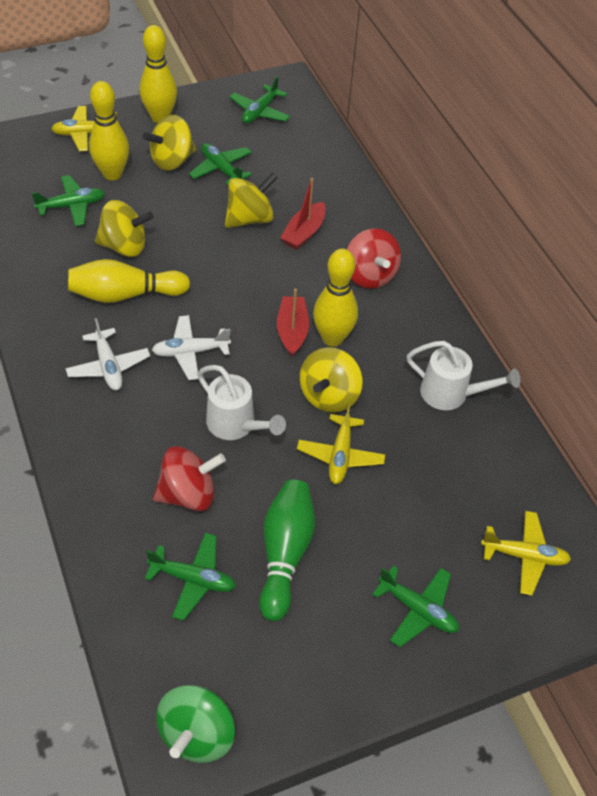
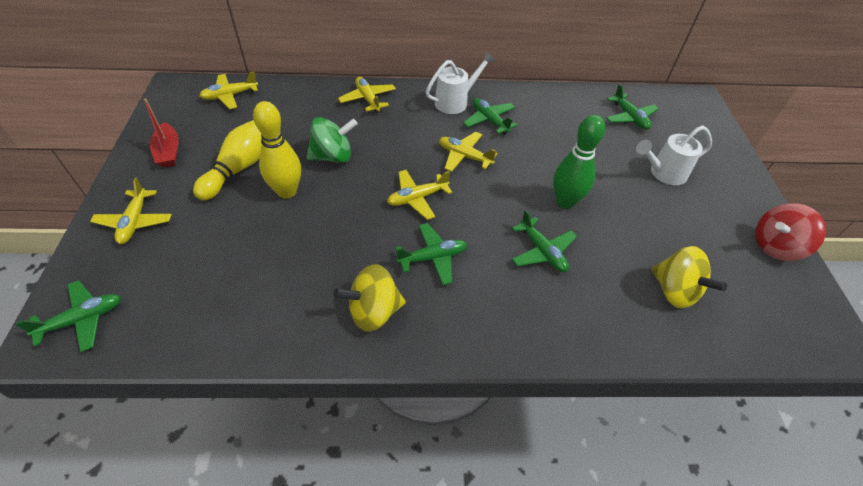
red boat: 2 -> 1
red spinning top: 2 -> 1
white plane: 2 -> 0
yellow bowling pin: 4 -> 2
yellow plane: 3 -> 5
yellow spinning top: 4 -> 2

